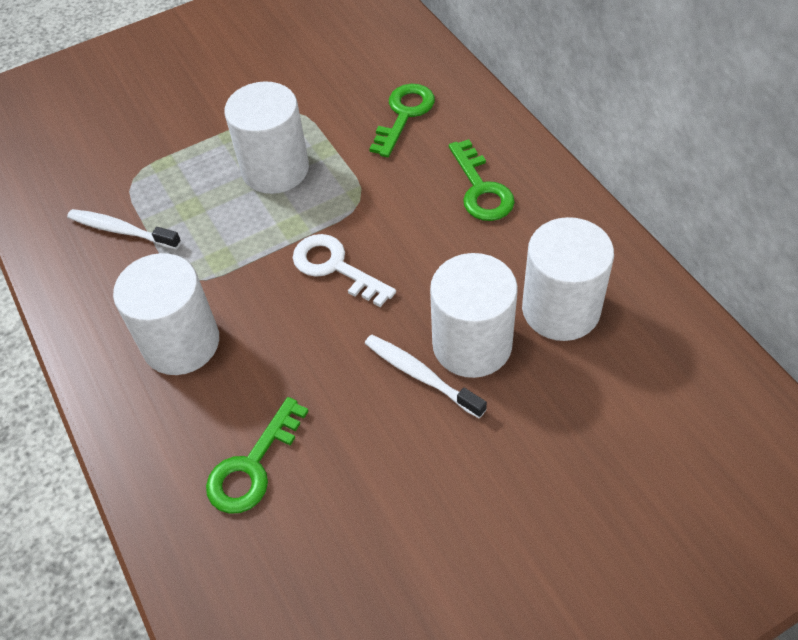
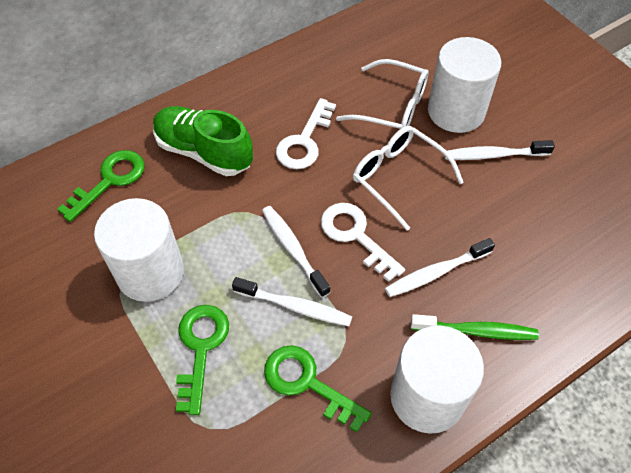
green shoe: 0 -> 1
green toothbrush: 0 -> 1
white cylinder: 4 -> 3
white glasses: 0 -> 2
white key: 1 -> 2
white toothbrush: 2 -> 4

